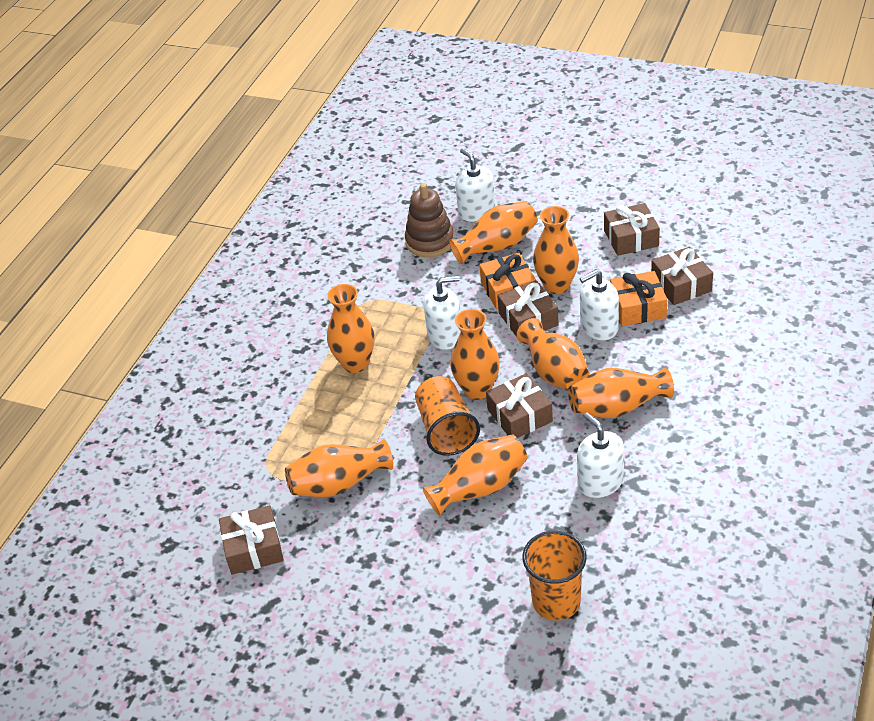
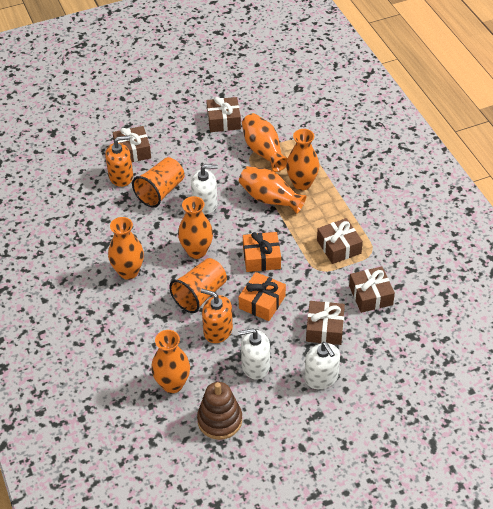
orange soap dispenser: 0 -> 2
orange vase: 8 -> 6
white soap dispenser: 4 -> 3

